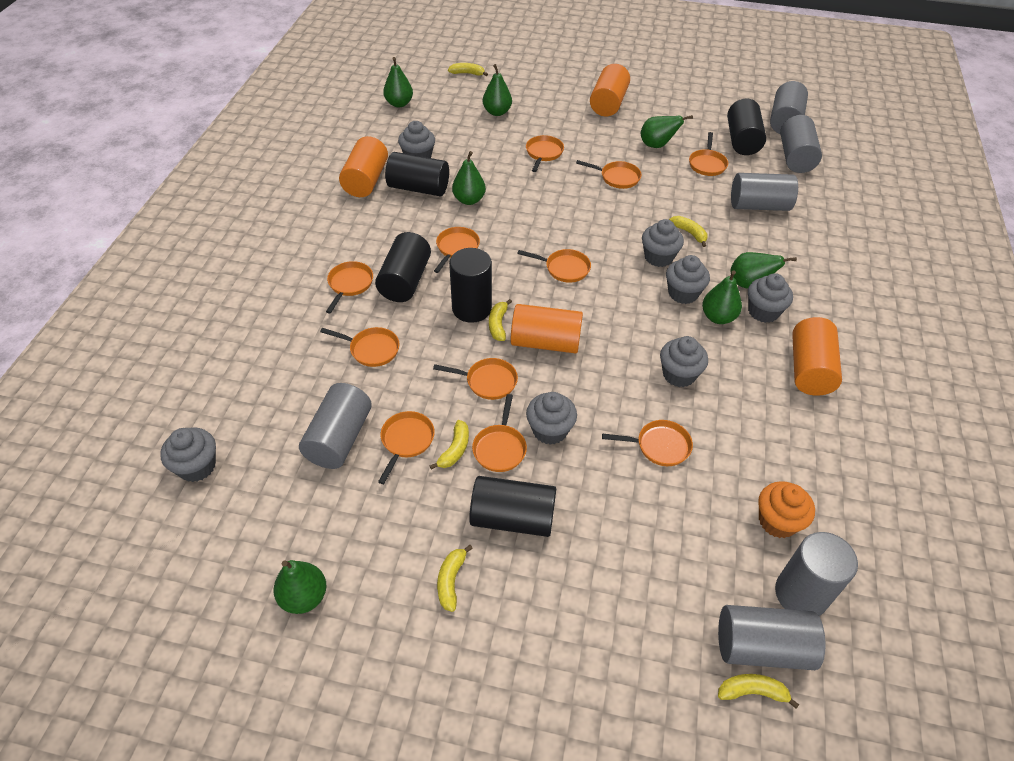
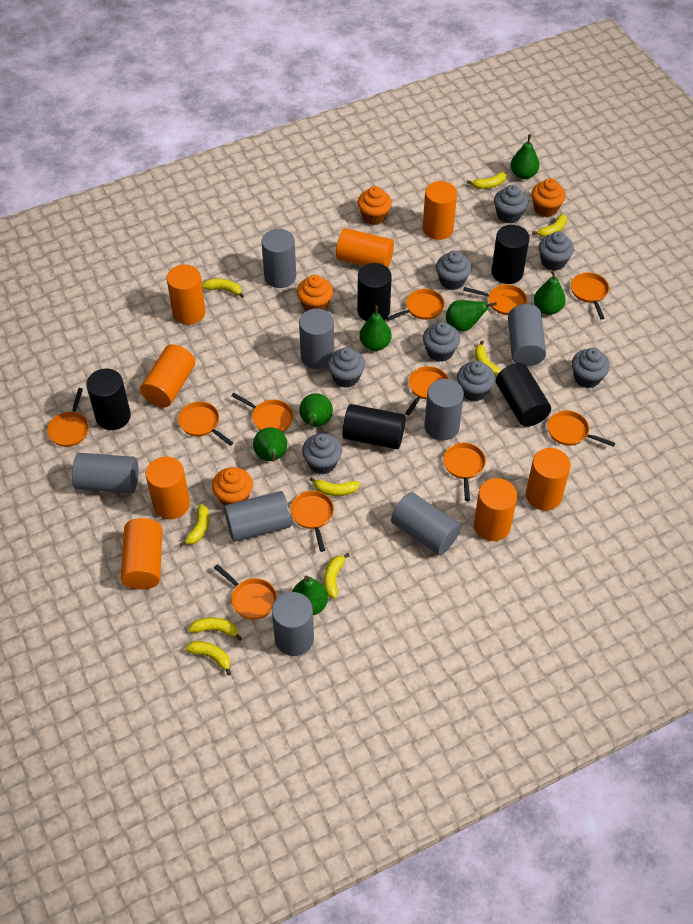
grey cupcake: 7 -> 8
grey cylinder: 6 -> 8
orange cupcake: 1 -> 4
orange cylinder: 4 -> 8
yellow banana: 6 -> 9

